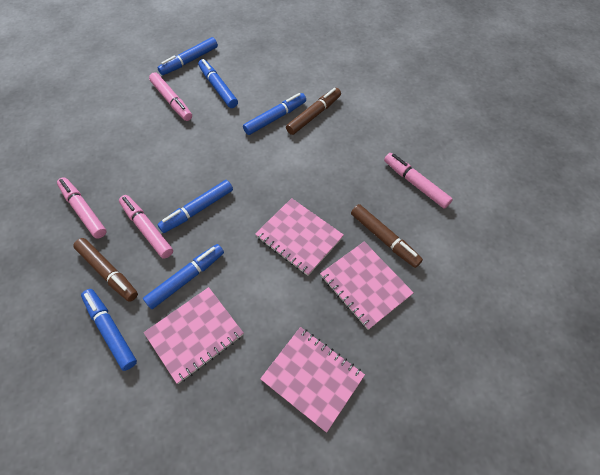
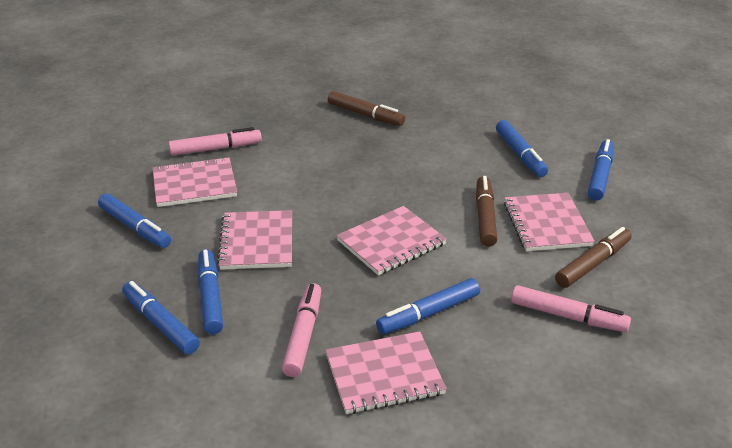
pink marker: 4 -> 3
pink notebook: 4 -> 5

